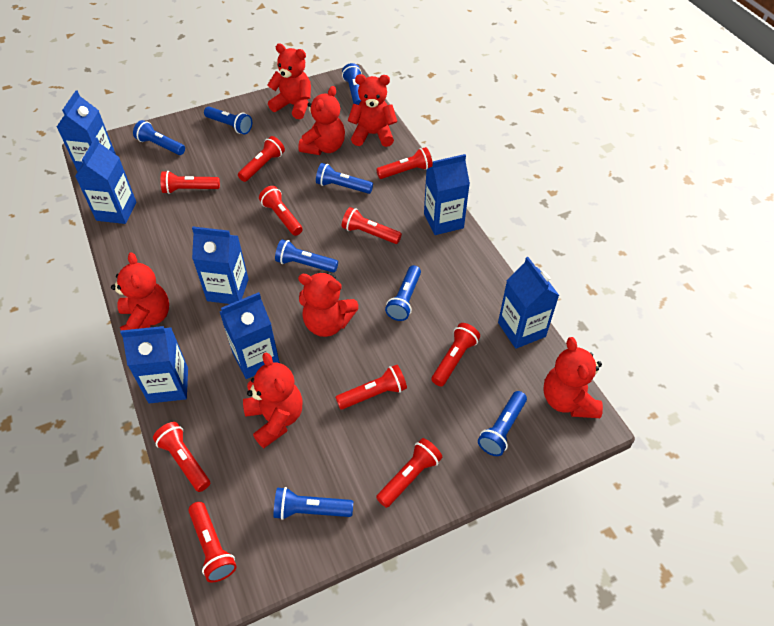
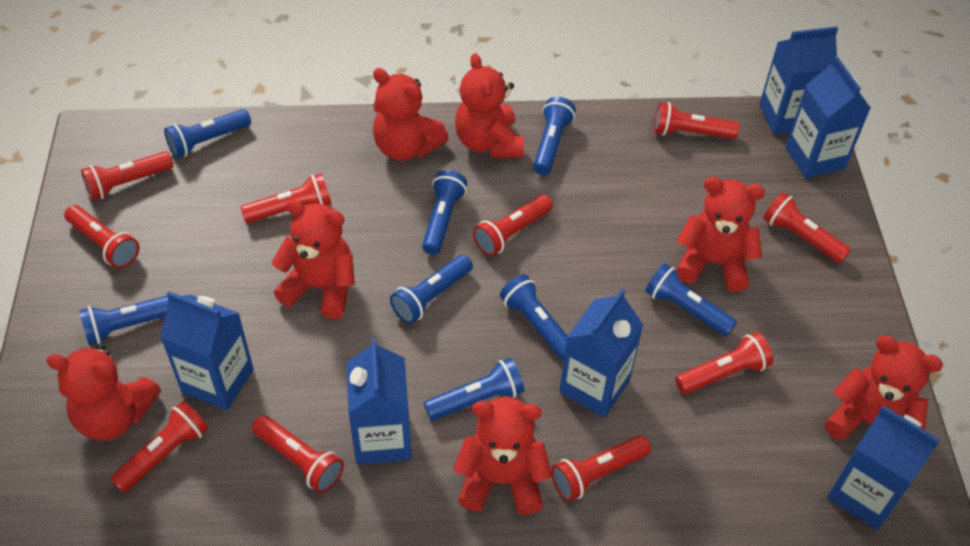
blue carton: 7 -> 6

